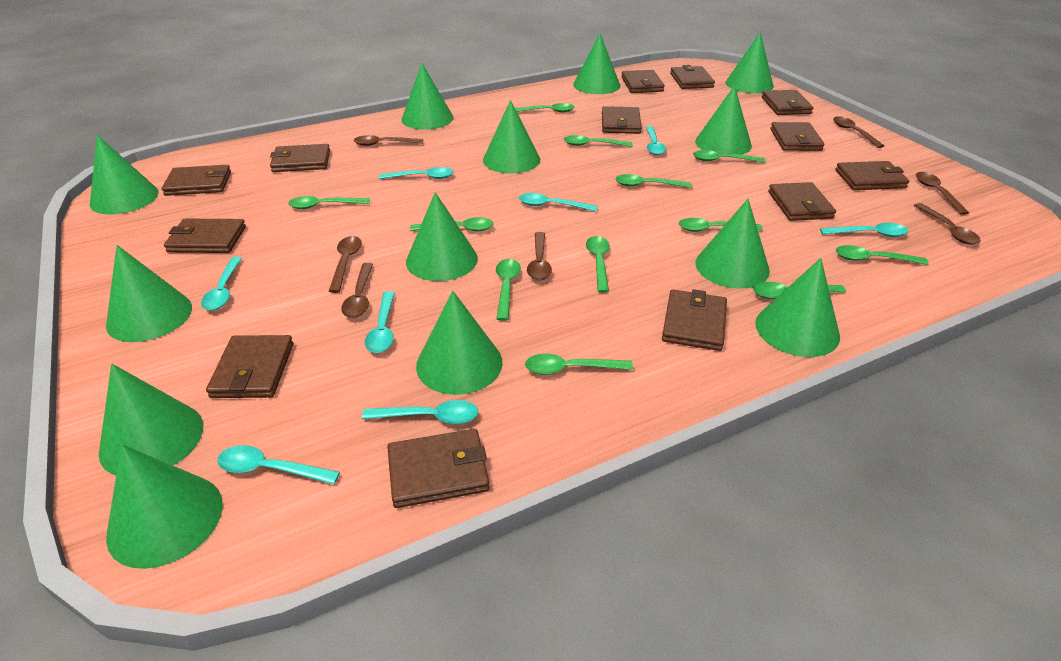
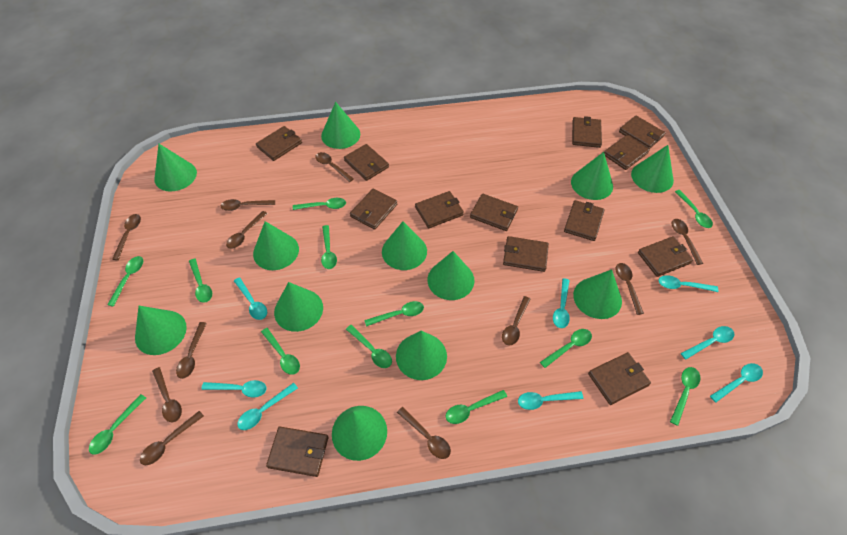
brown spoon: 7 -> 11
green cone: 13 -> 12

